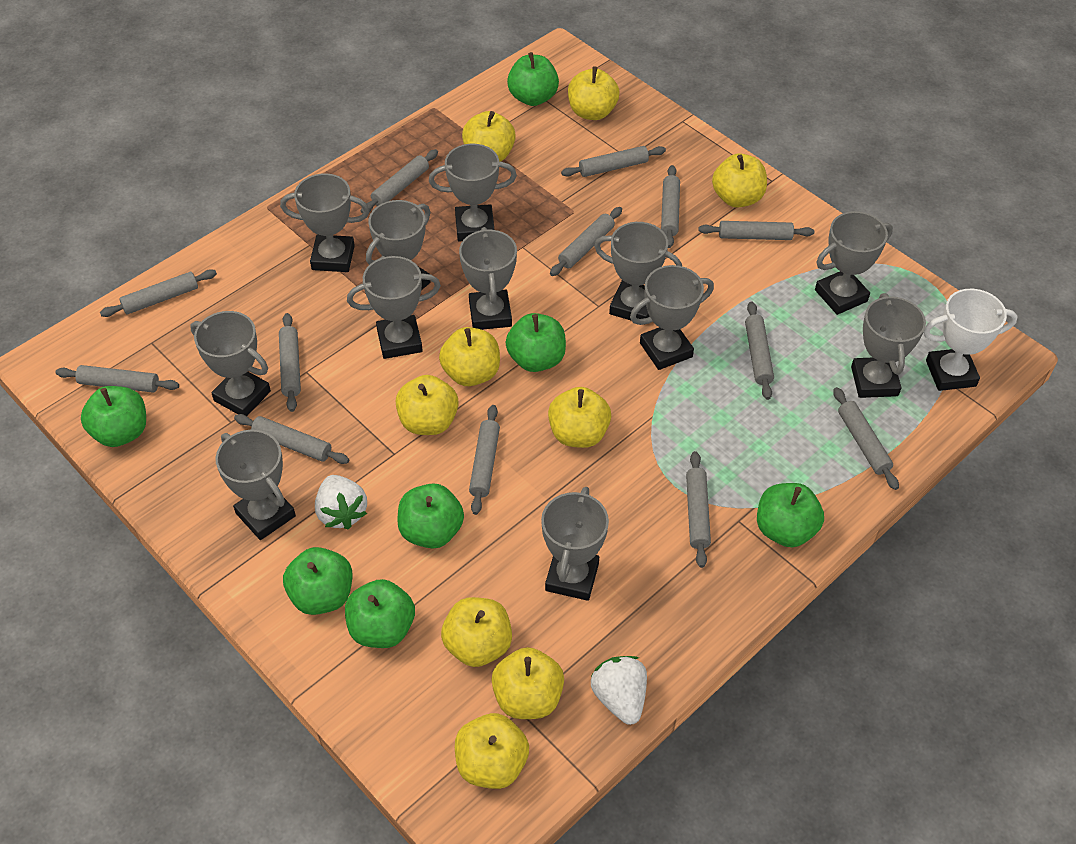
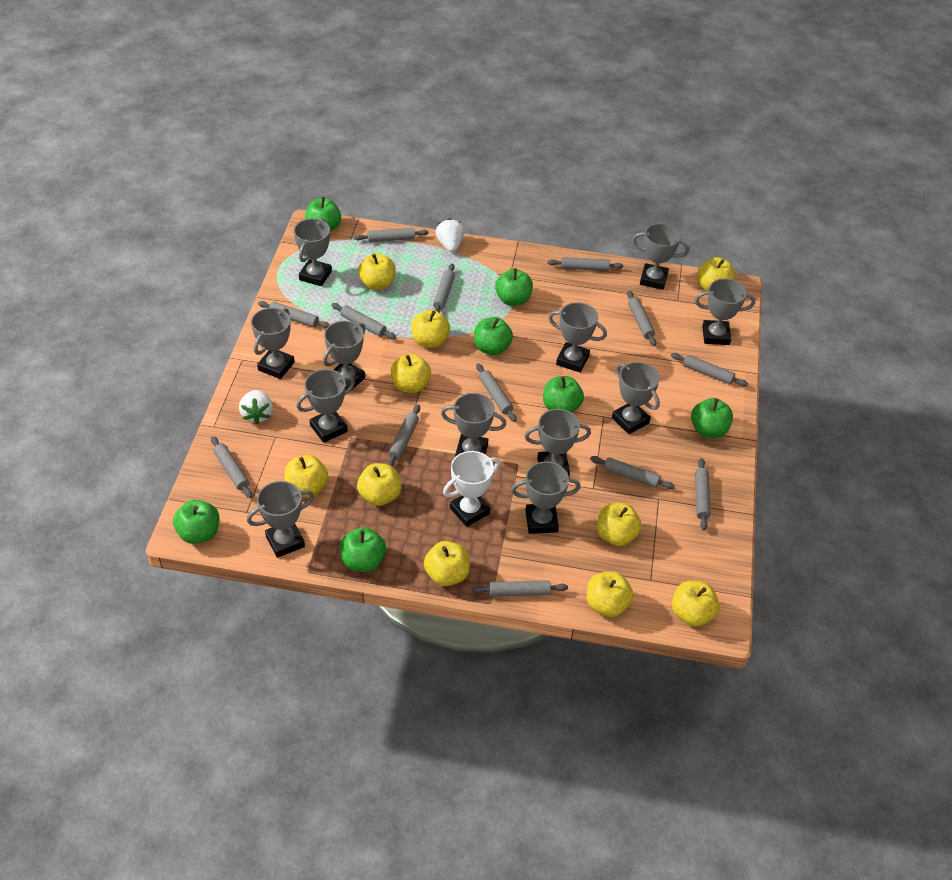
yellow apple: 9 -> 10

